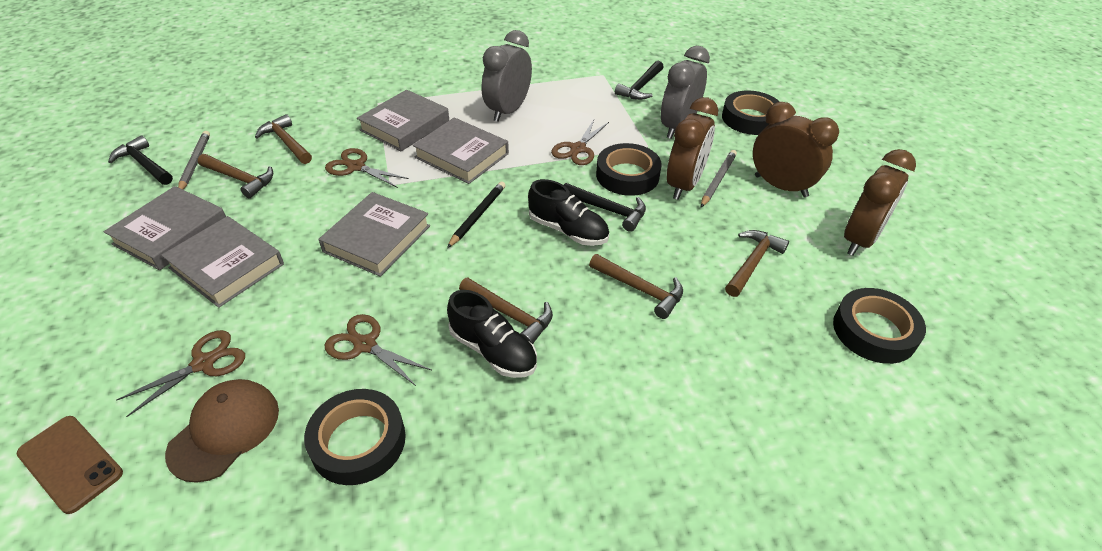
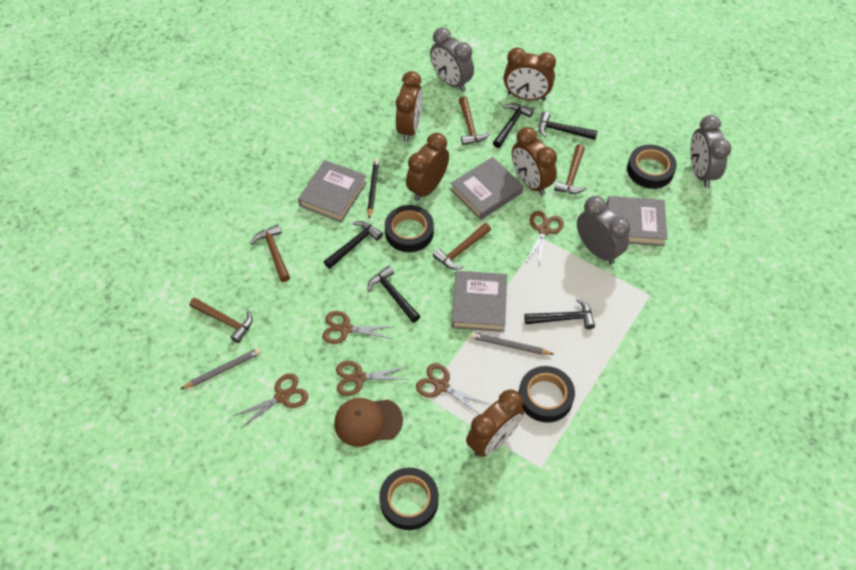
black hammer: 3 -> 5
black shoe: 2 -> 0
brown clock: 3 -> 5
brown phone: 1 -> 0
brown scissors: 4 -> 5
grey book: 5 -> 4
grey clock: 2 -> 3

